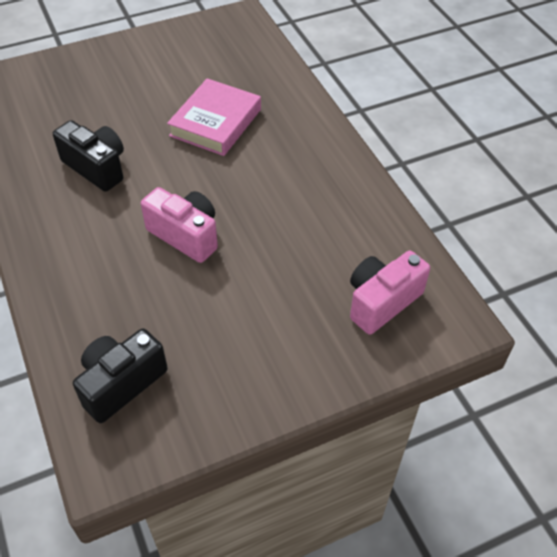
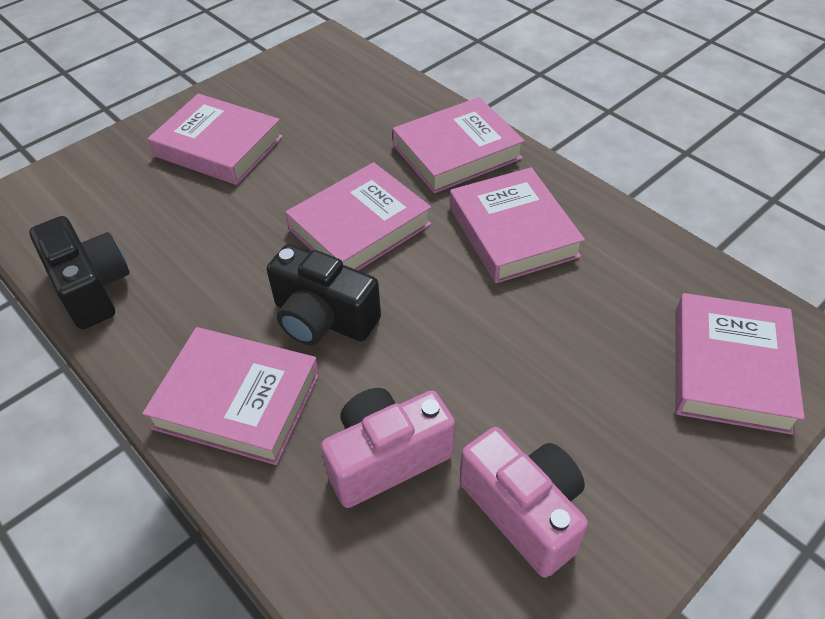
pink book: 1 -> 6

